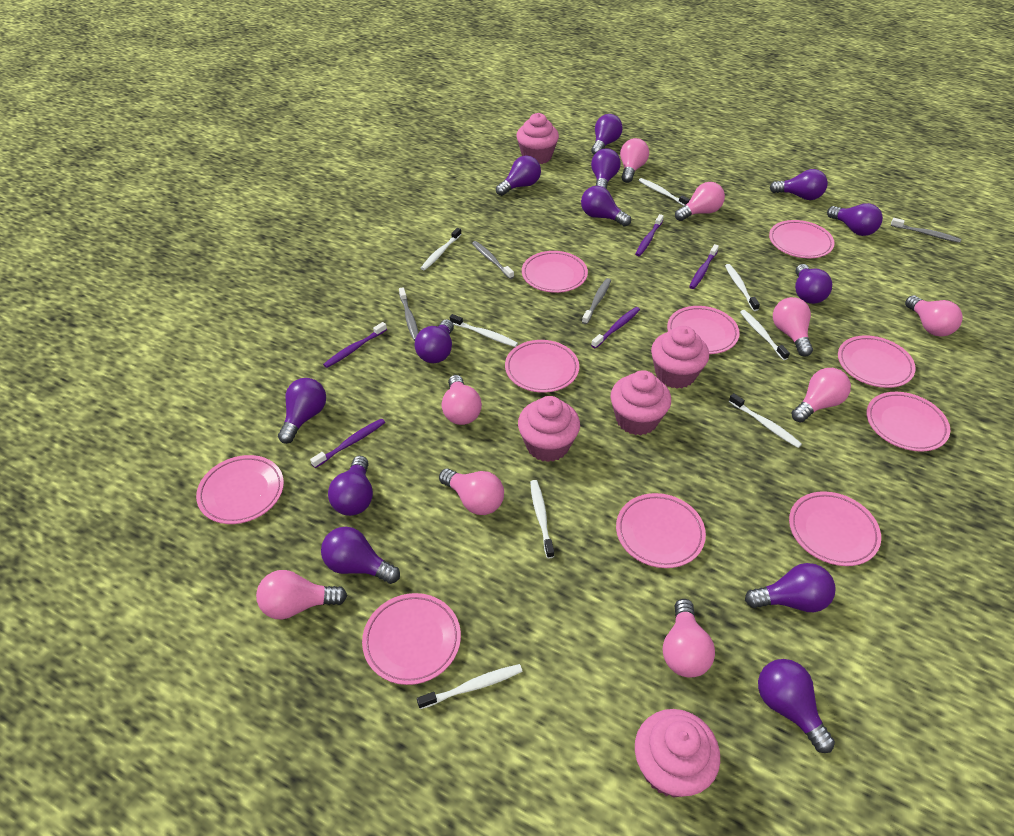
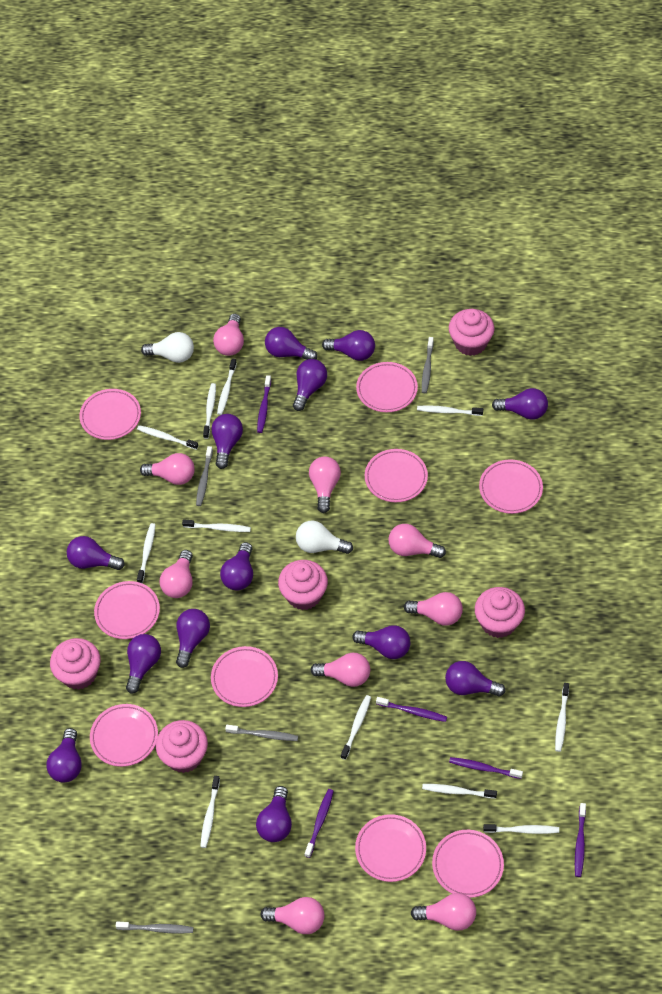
pink plate: 10 -> 9
white light bulb: 0 -> 2
white toothbrush: 8 -> 11

